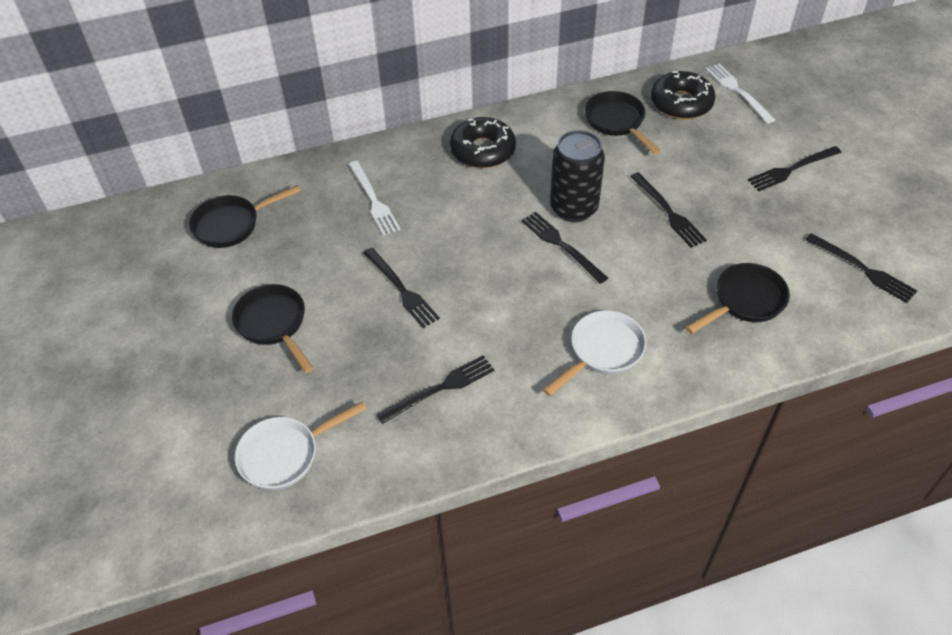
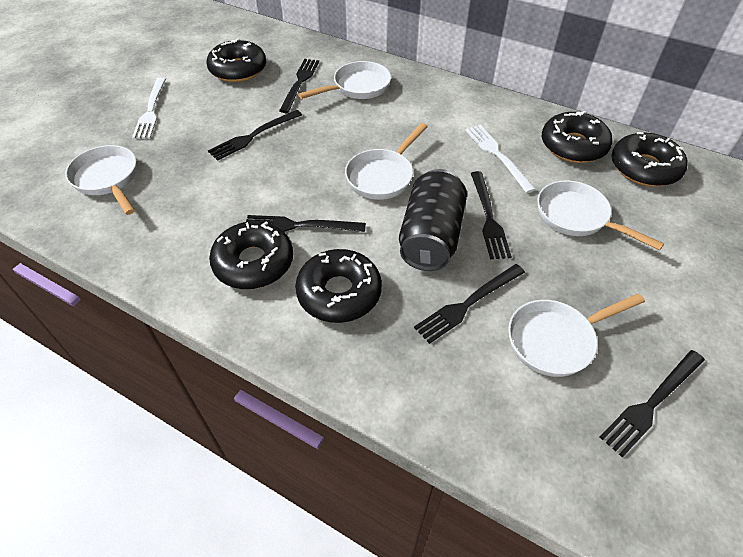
black donut: 2 -> 5
black pan: 4 -> 0
white pan: 2 -> 5

